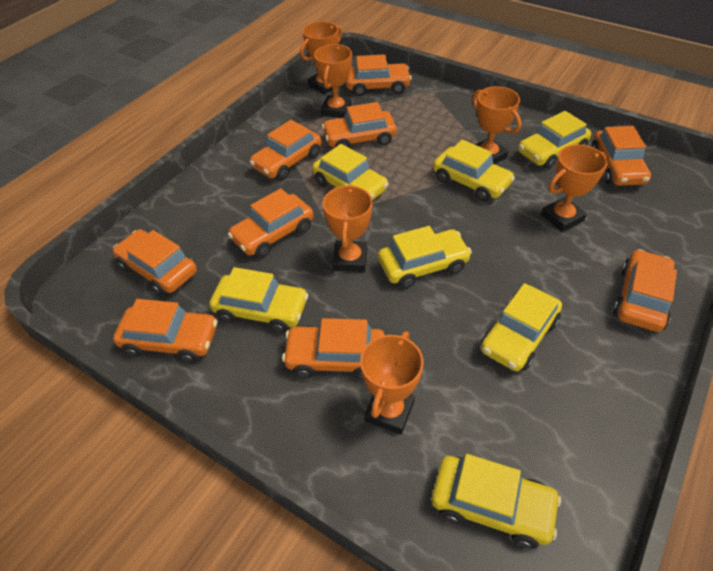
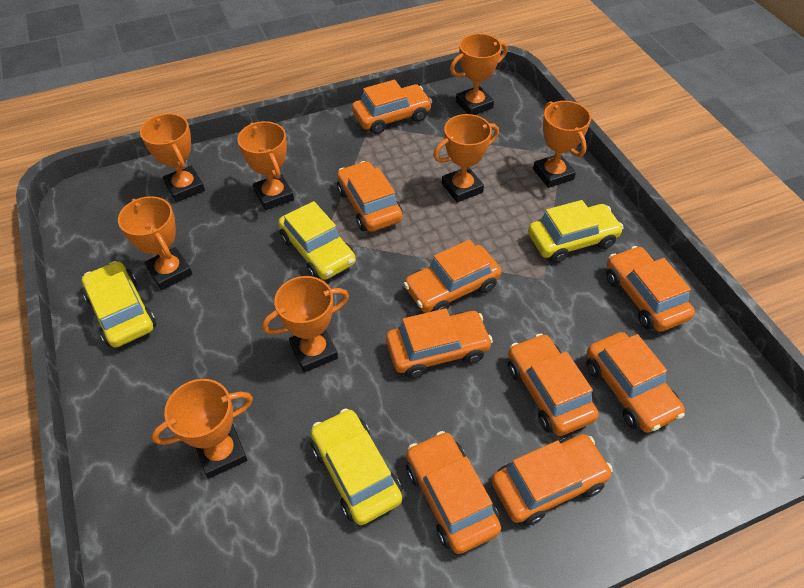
orange trophy: 6 -> 8
yellow car: 7 -> 4

